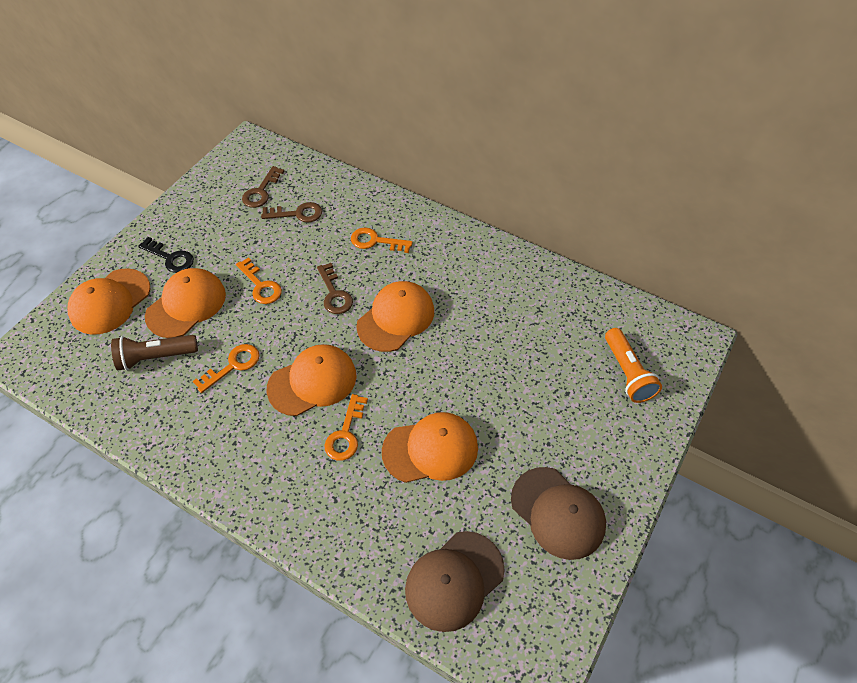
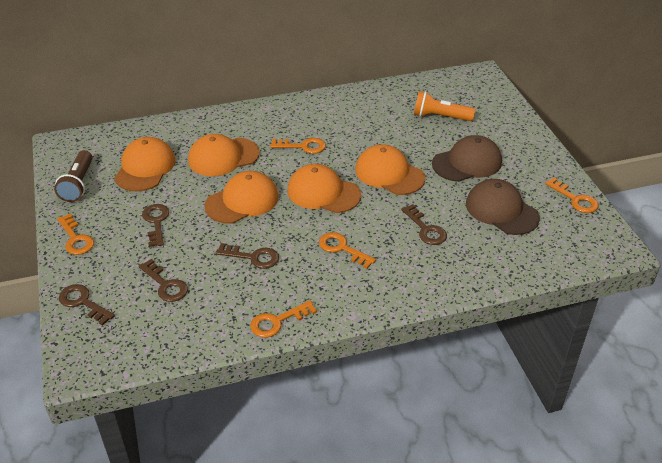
black key: 1 -> 0
brown key: 3 -> 5
orange key: 4 -> 5

